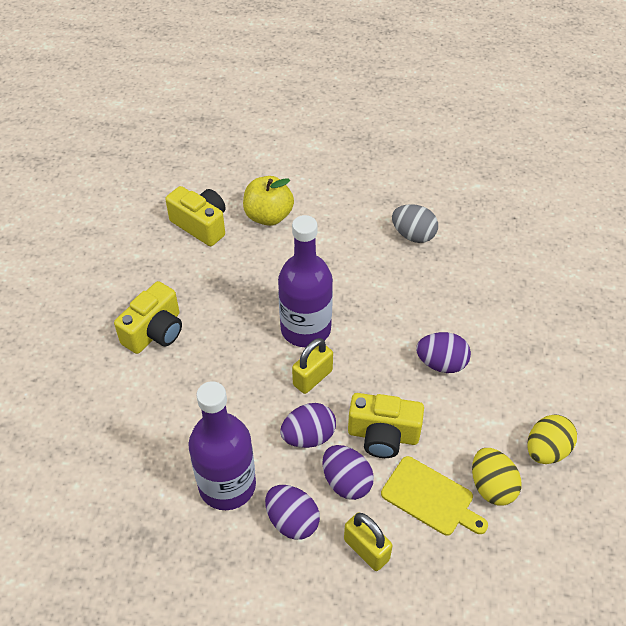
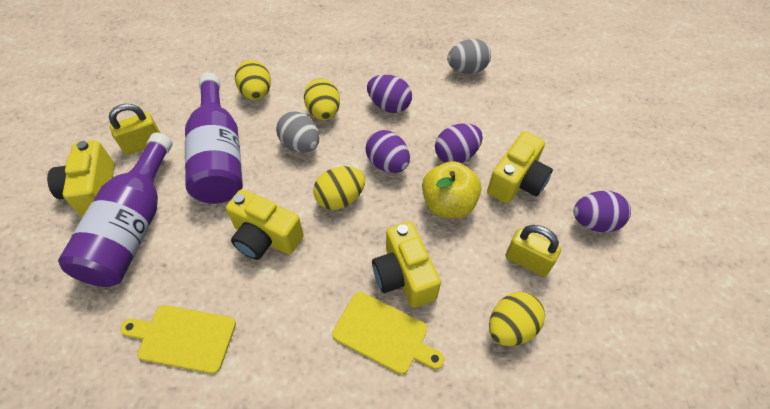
grey egg: 1 -> 2
yellow camera: 3 -> 4
yellow cutting board: 1 -> 2
yellow egg: 2 -> 4

